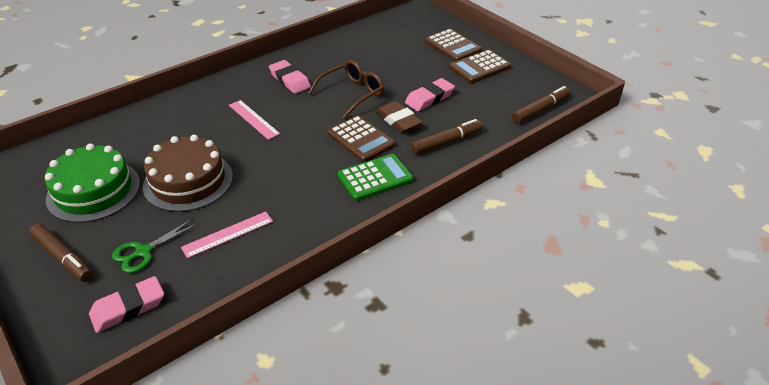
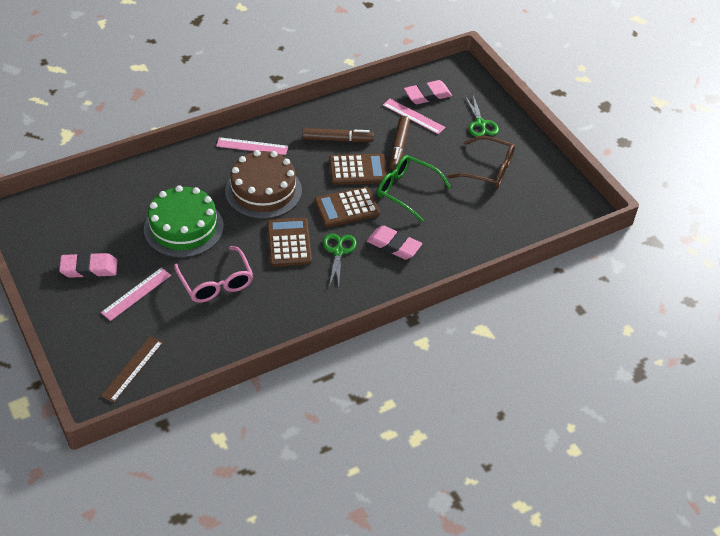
brown eraser: 1 -> 0
brown marker: 3 -> 2
brown ruler: 0 -> 1
green calculator: 1 -> 0
green glasses: 0 -> 1
green scissors: 1 -> 2
pink glasses: 0 -> 1
pink ruler: 2 -> 3

